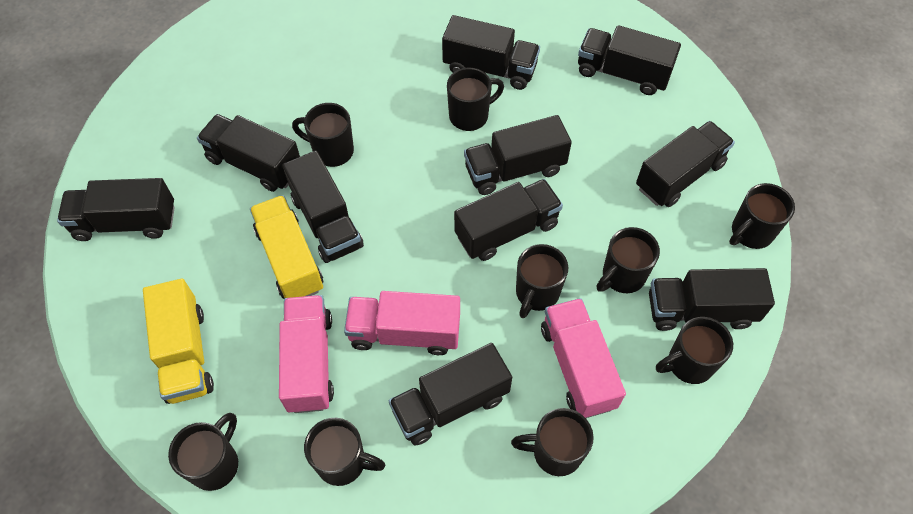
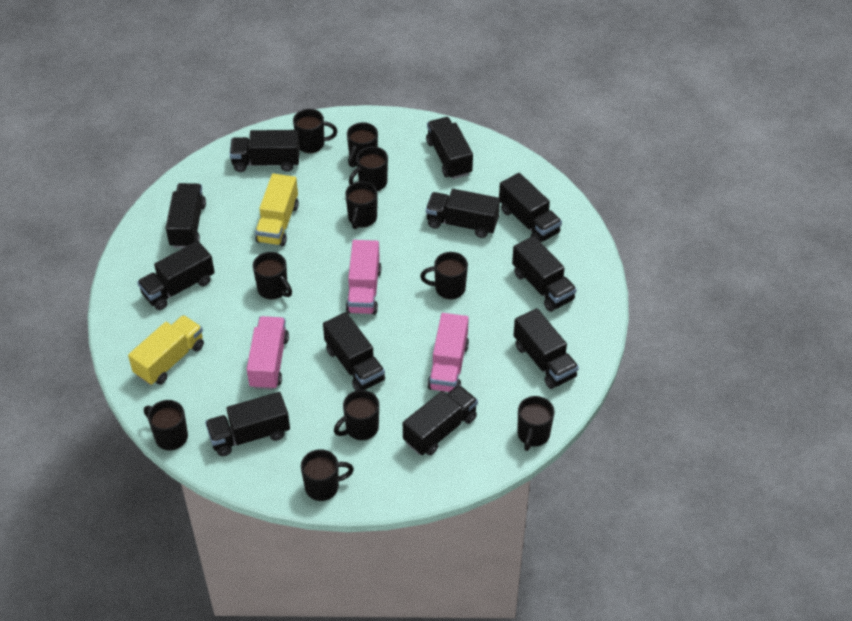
black mug: 9 -> 10
black truck: 10 -> 11

